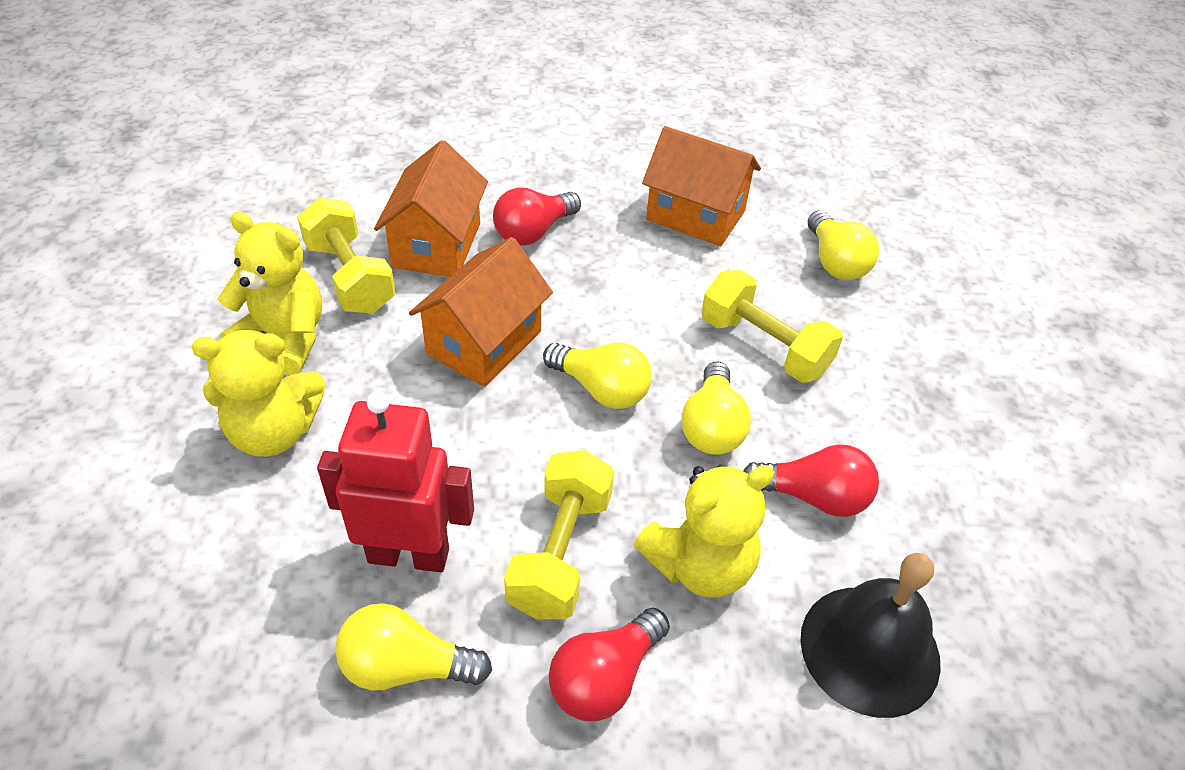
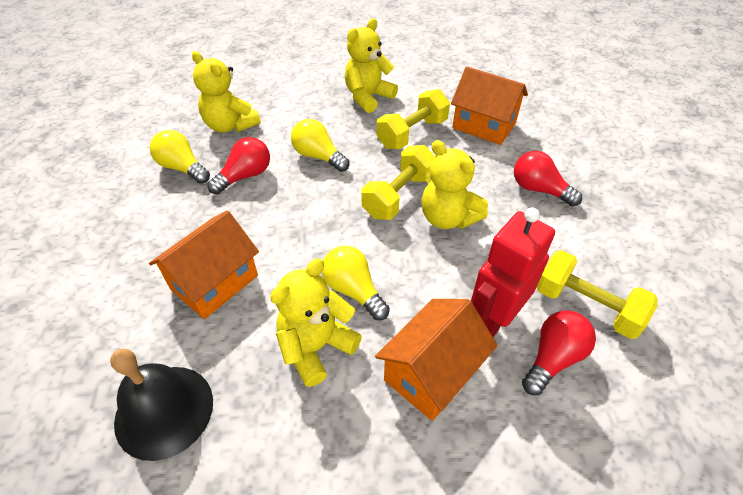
yellow light bulb: 4 -> 3
yellow teddy bear: 3 -> 4

